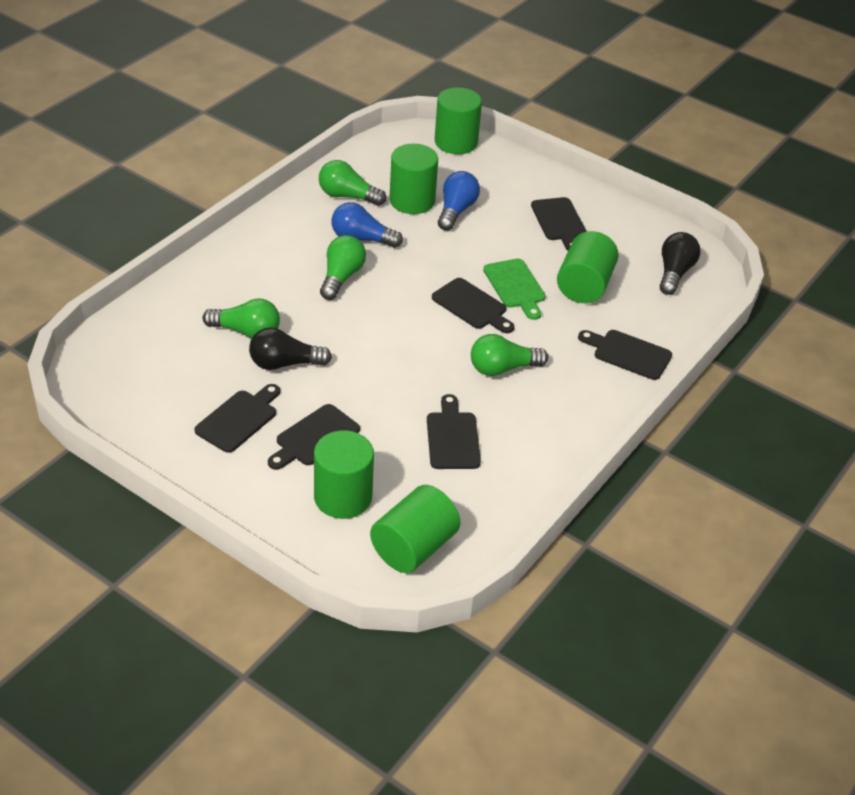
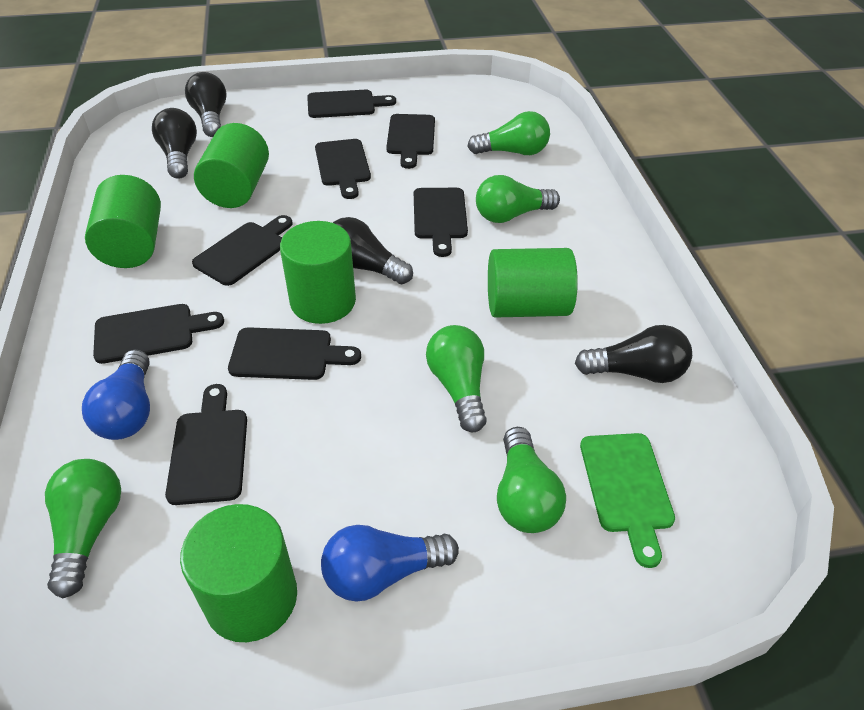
black cutting board: 6 -> 8
black light bulb: 2 -> 4
green light bulb: 4 -> 5

